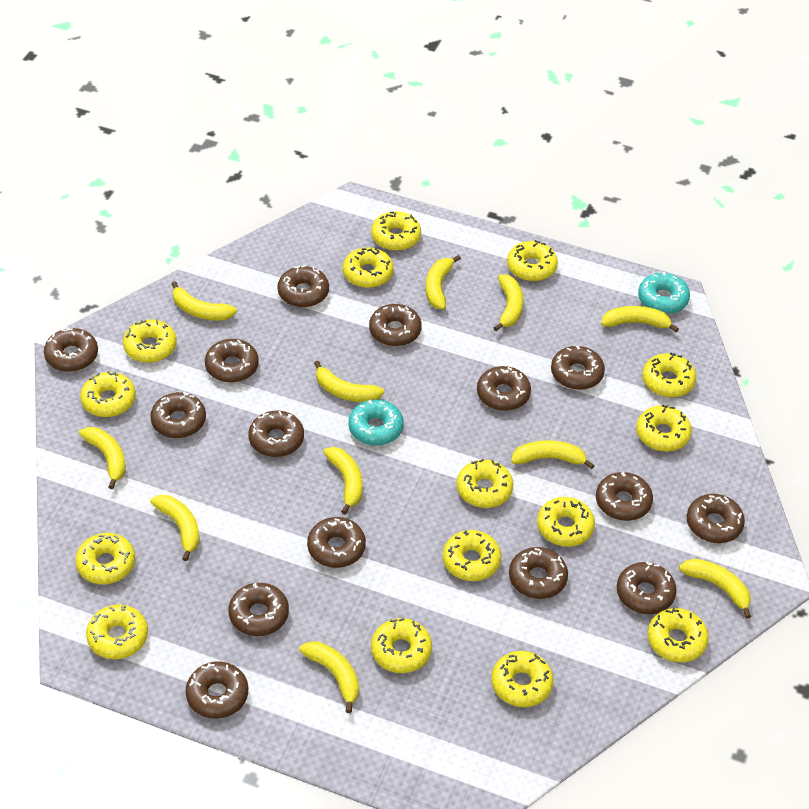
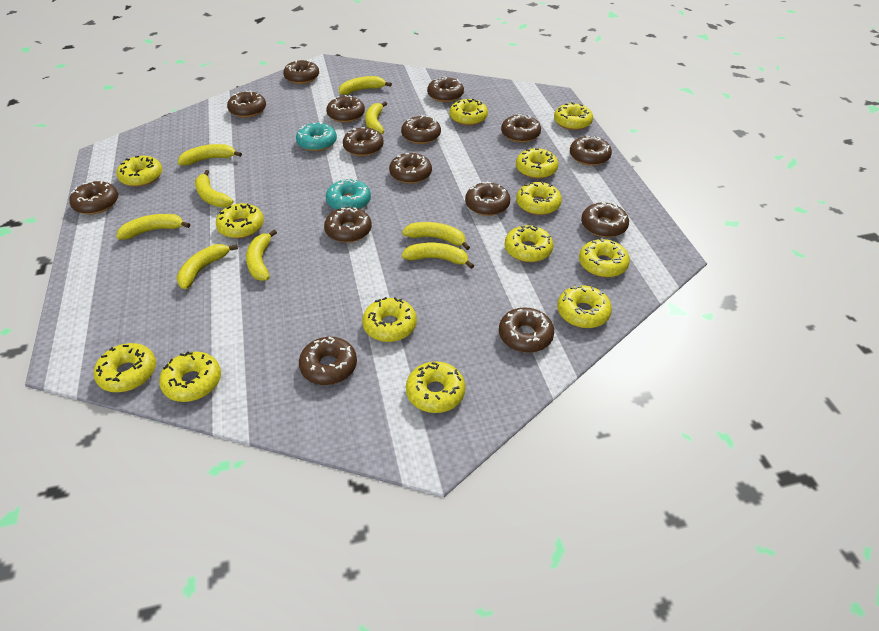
yellow banana: 11 -> 9
yellow donut: 15 -> 13

